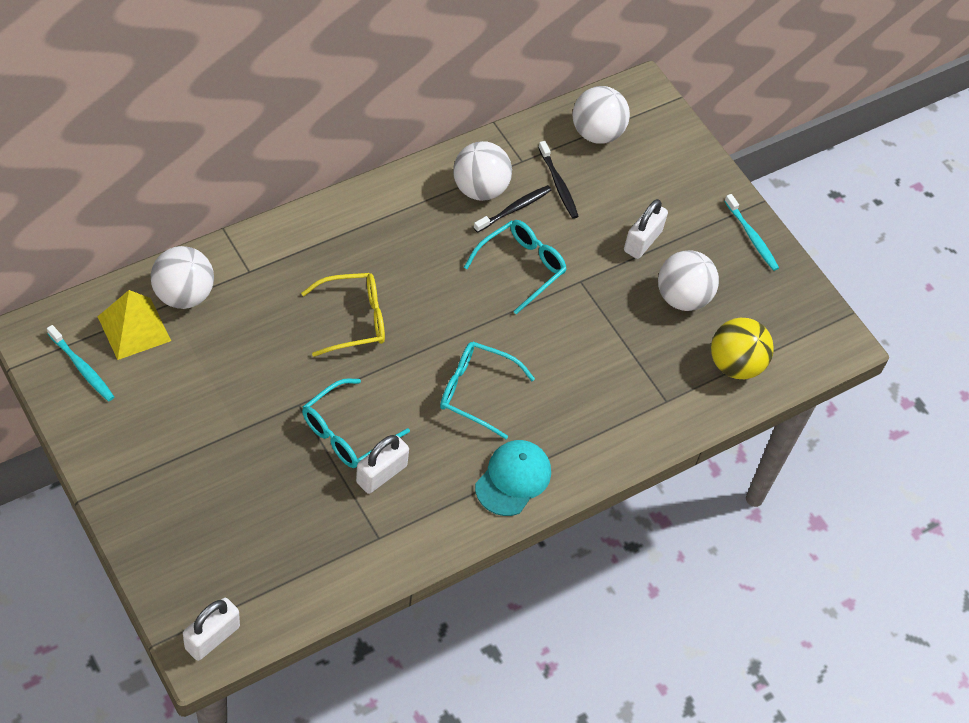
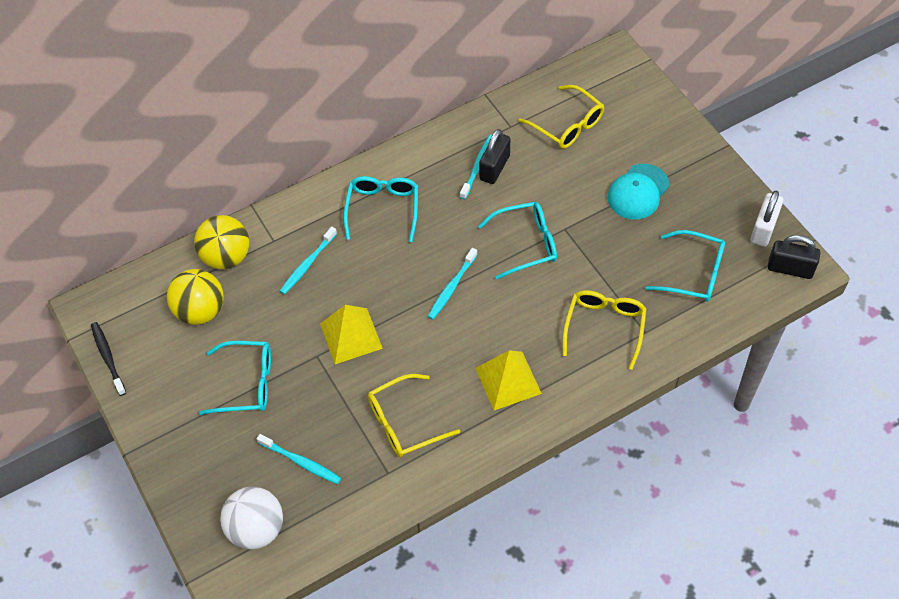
black padlock: 0 -> 2
black toothbrush: 2 -> 1
turquoise glasses: 3 -> 4
turquoise toothbrush: 2 -> 4
white ball: 4 -> 1
white padlock: 3 -> 1
yellow ball: 1 -> 2
yellow glasses: 1 -> 3
yellow pyramid: 1 -> 2

